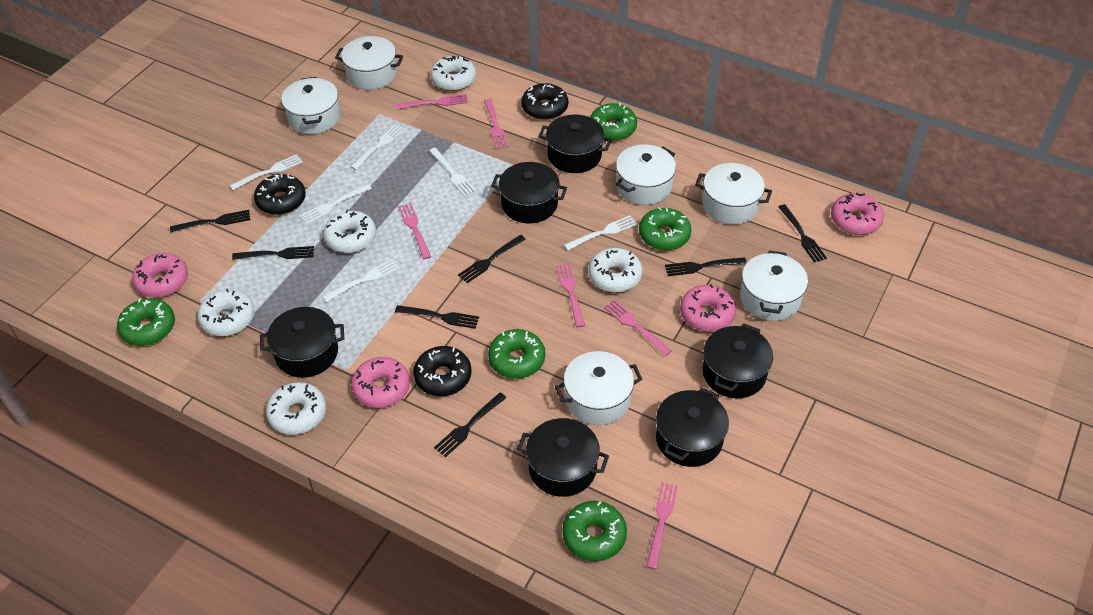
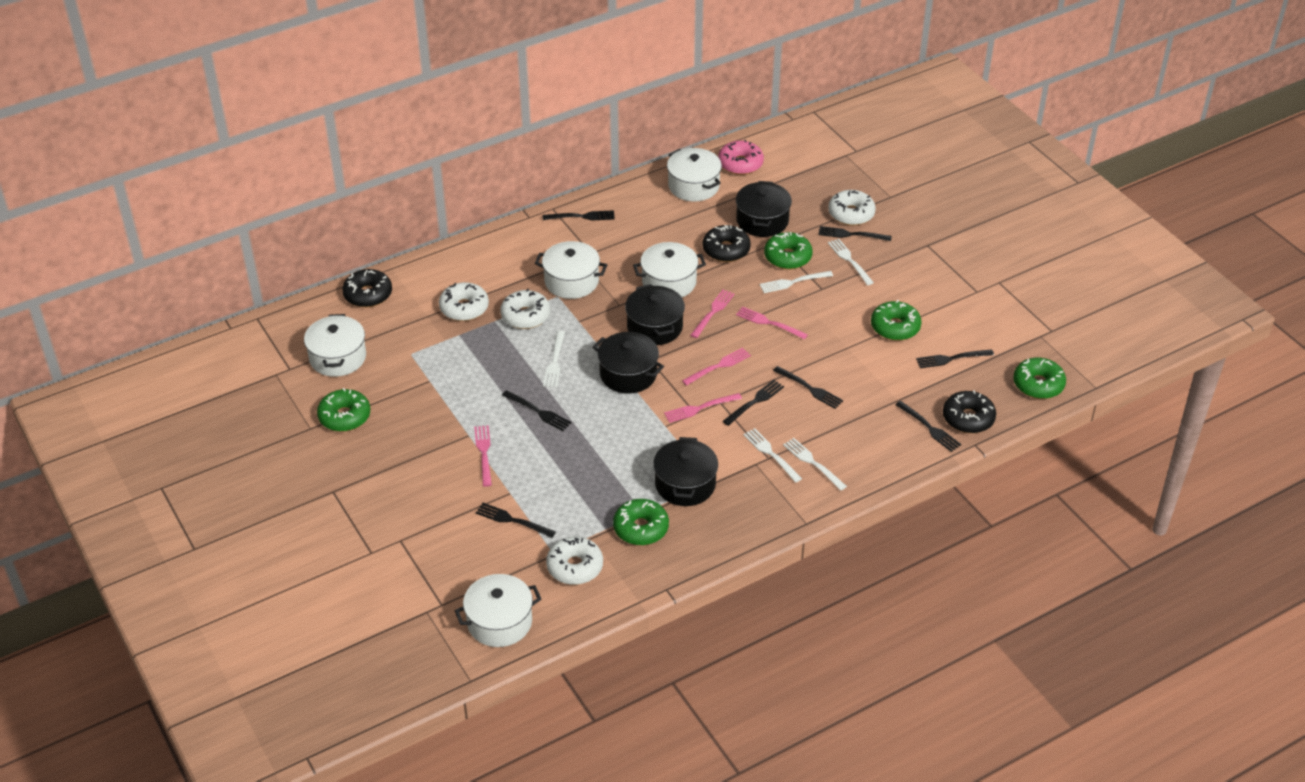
black fork: 7 -> 8
black pot: 6 -> 4
pink donut: 4 -> 1
pink fork: 6 -> 5
white donut: 5 -> 4
white fork: 6 -> 5
white pot: 6 -> 5

